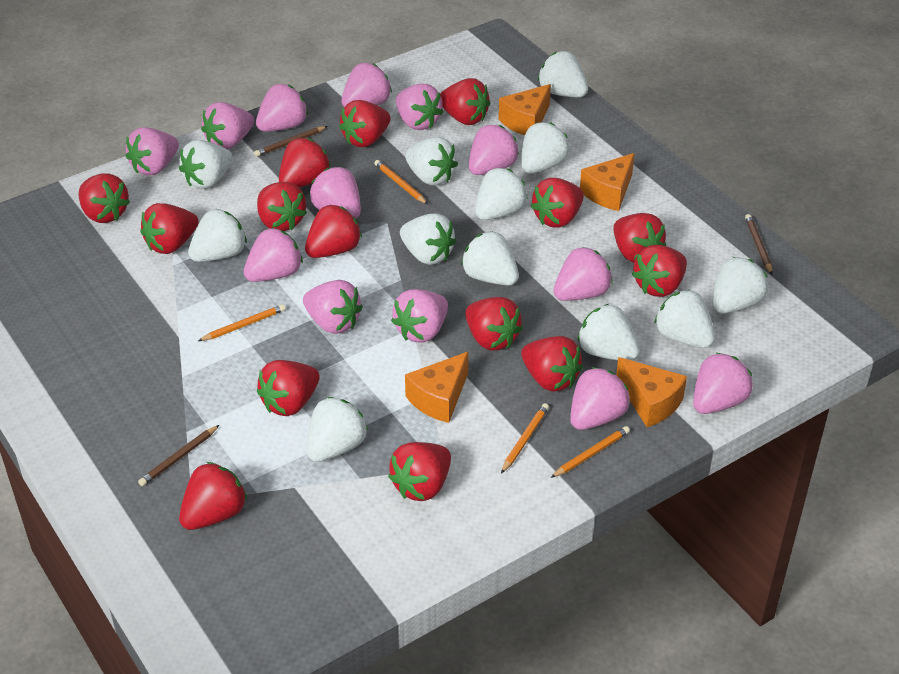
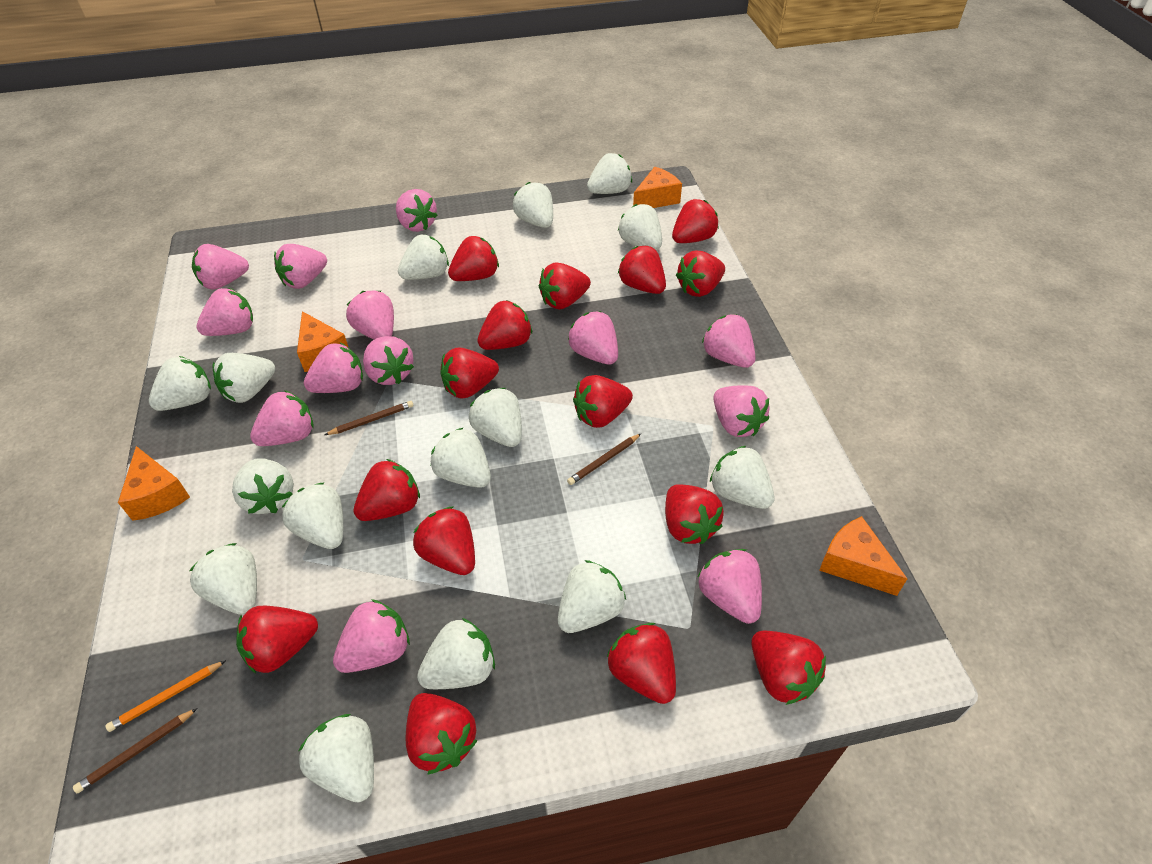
orange pencil: 4 -> 1
white strawberry: 12 -> 15

